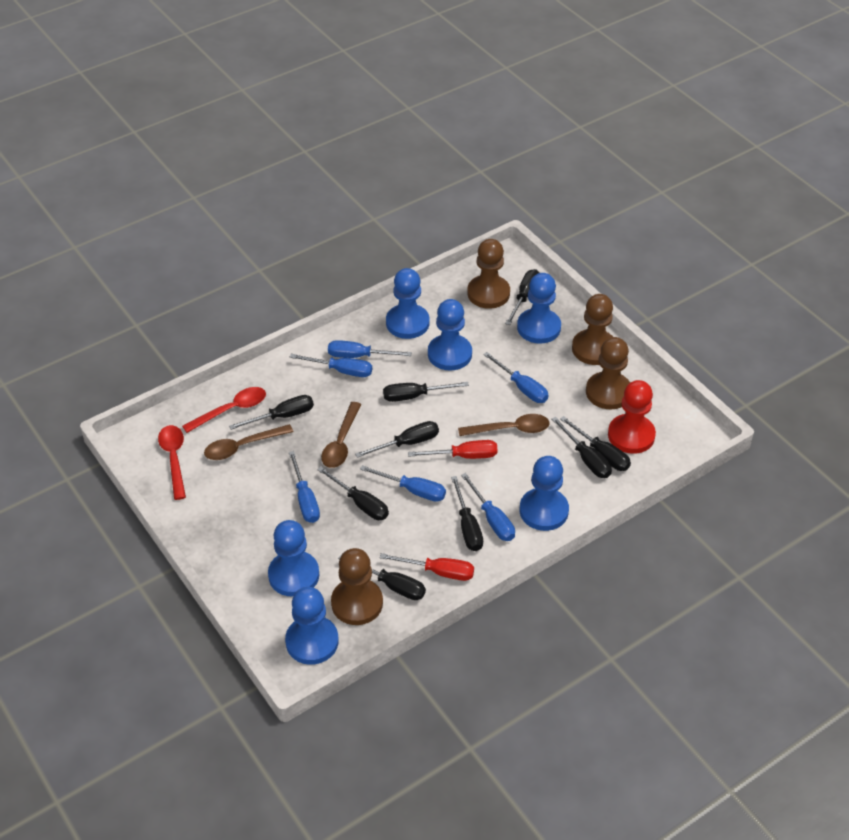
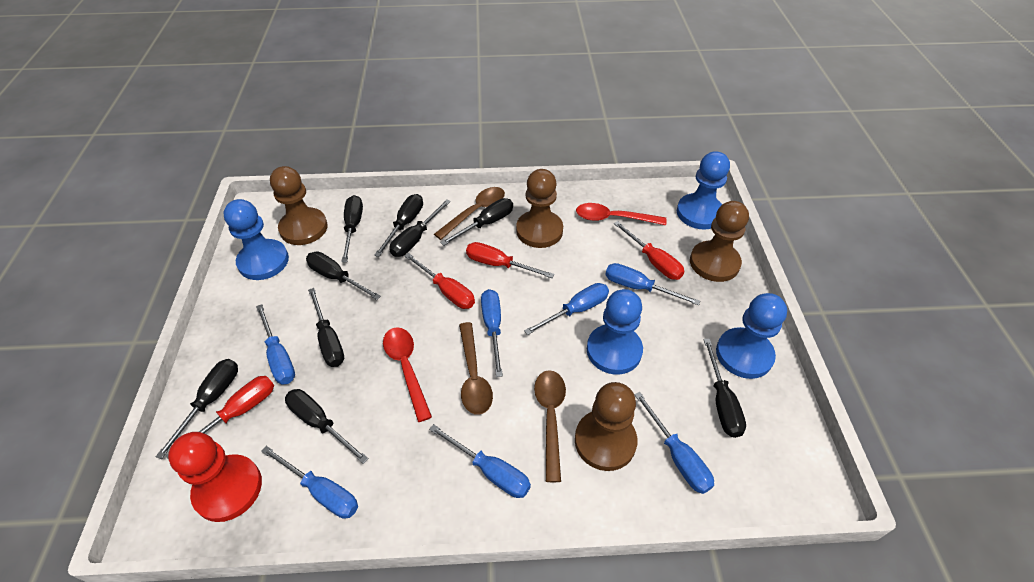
blue pawn: 6 -> 4
blue screwdriver: 6 -> 7
red screwdriver: 2 -> 4

